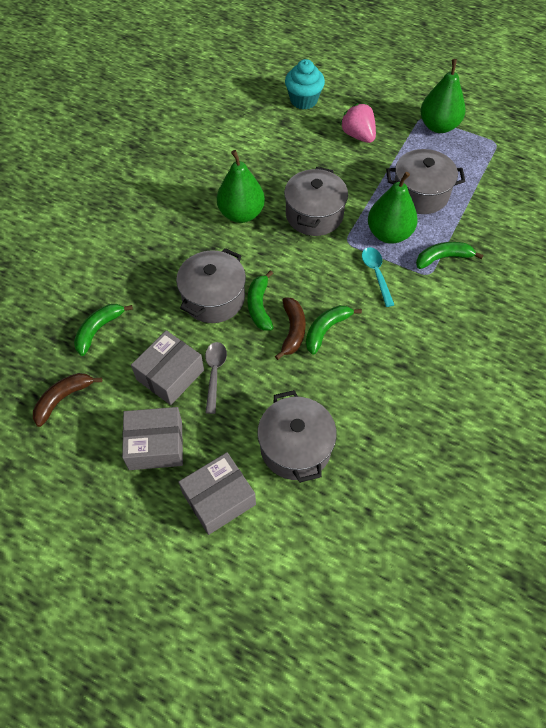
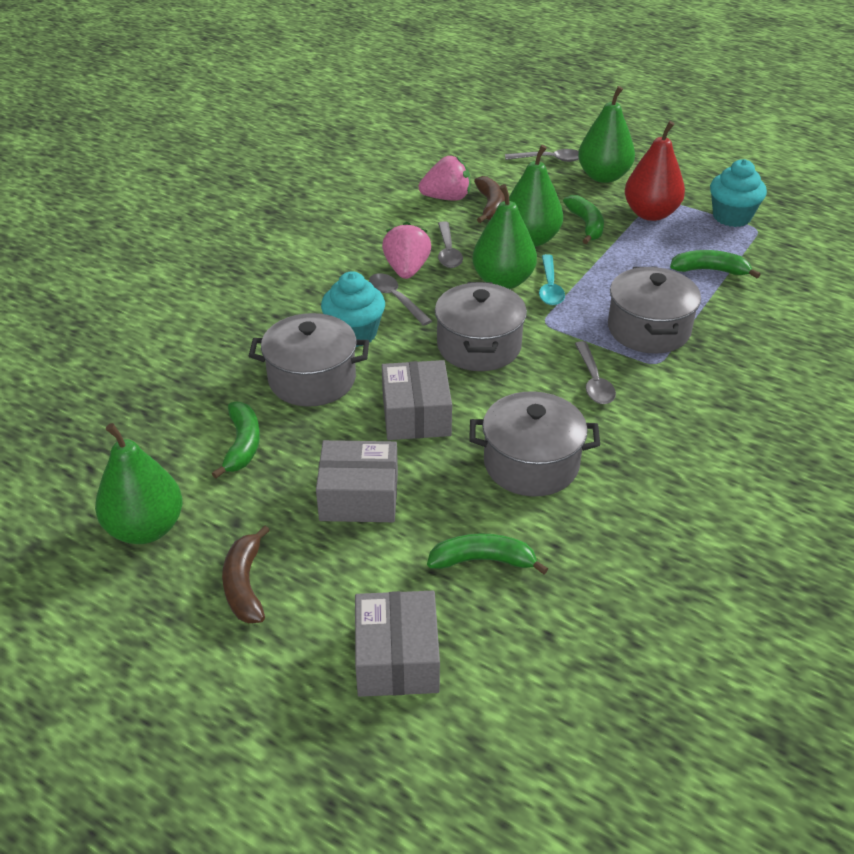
green pear: 3 -> 4
grey spoon: 1 -> 4
pink strawberry: 1 -> 2
red pear: 0 -> 1
turquoise cupcake: 1 -> 2

